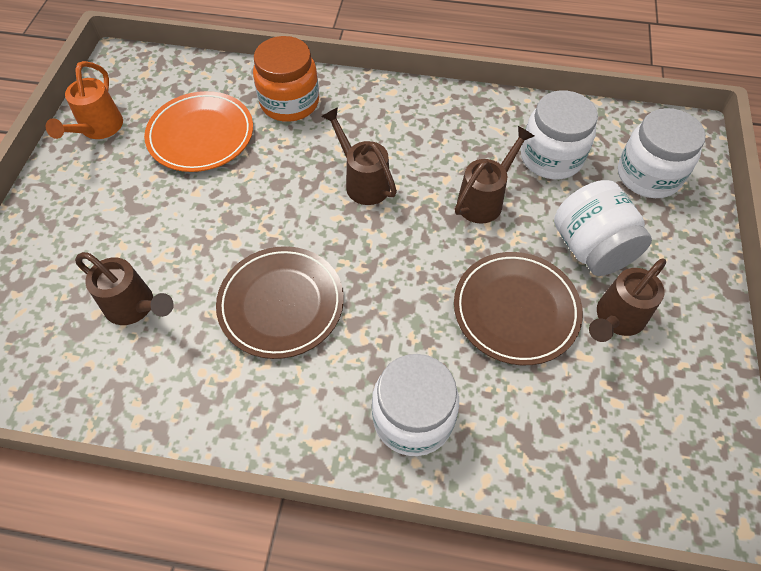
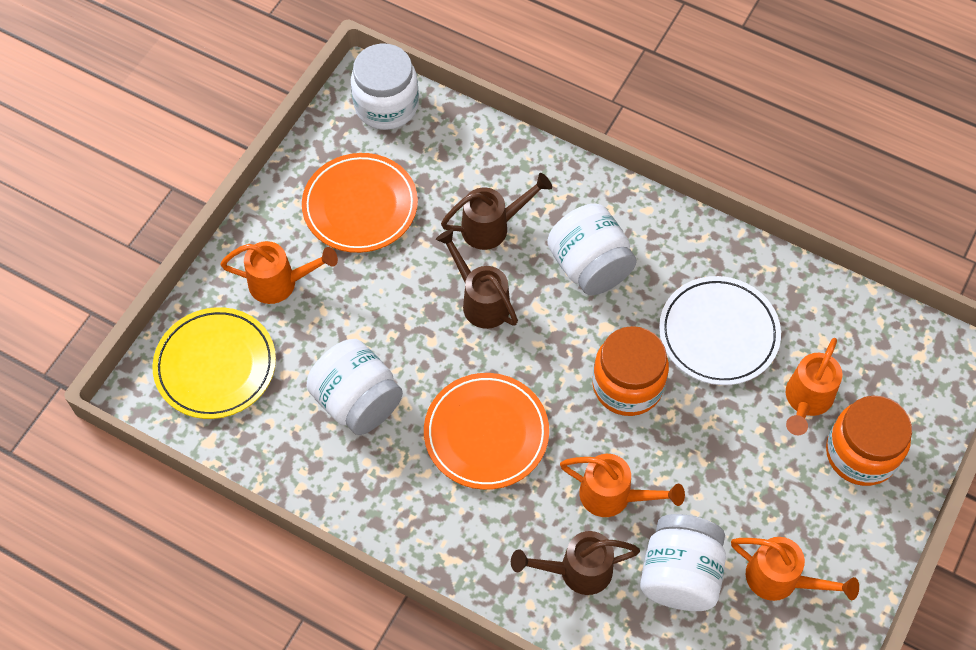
brown plate: 2 -> 0
brown watering can: 4 -> 3
orange jar: 1 -> 2
orange plate: 1 -> 2
orange watering can: 1 -> 4
white plate: 0 -> 1
yellow plate: 0 -> 1

